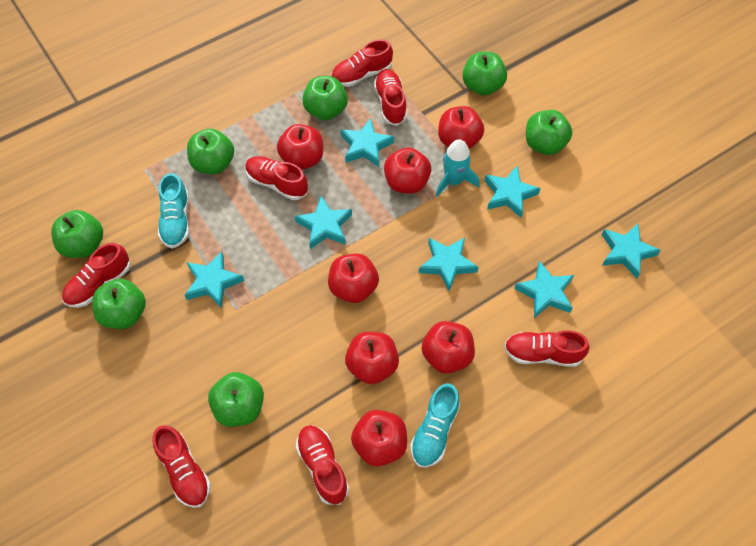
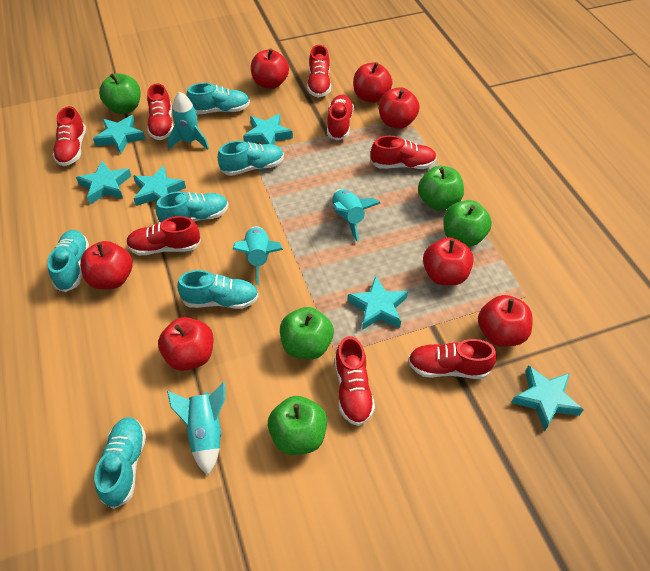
green apple: 7 -> 5
red shoe: 7 -> 8
turquoise rocket: 1 -> 4
turquoise shoe: 2 -> 6
turquoise star: 7 -> 6

